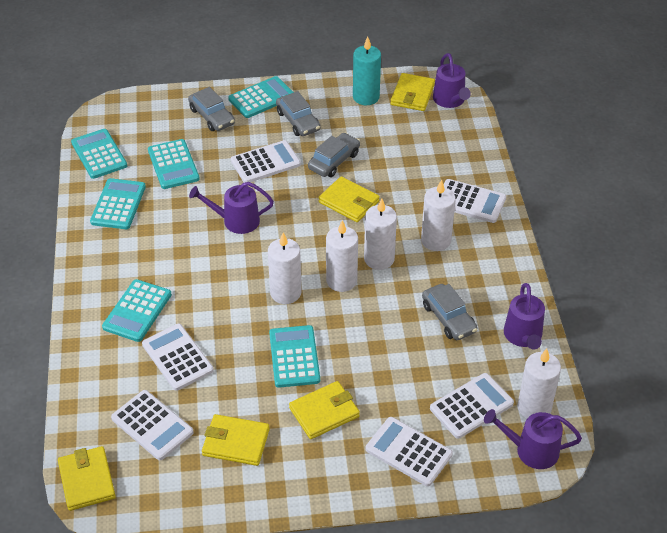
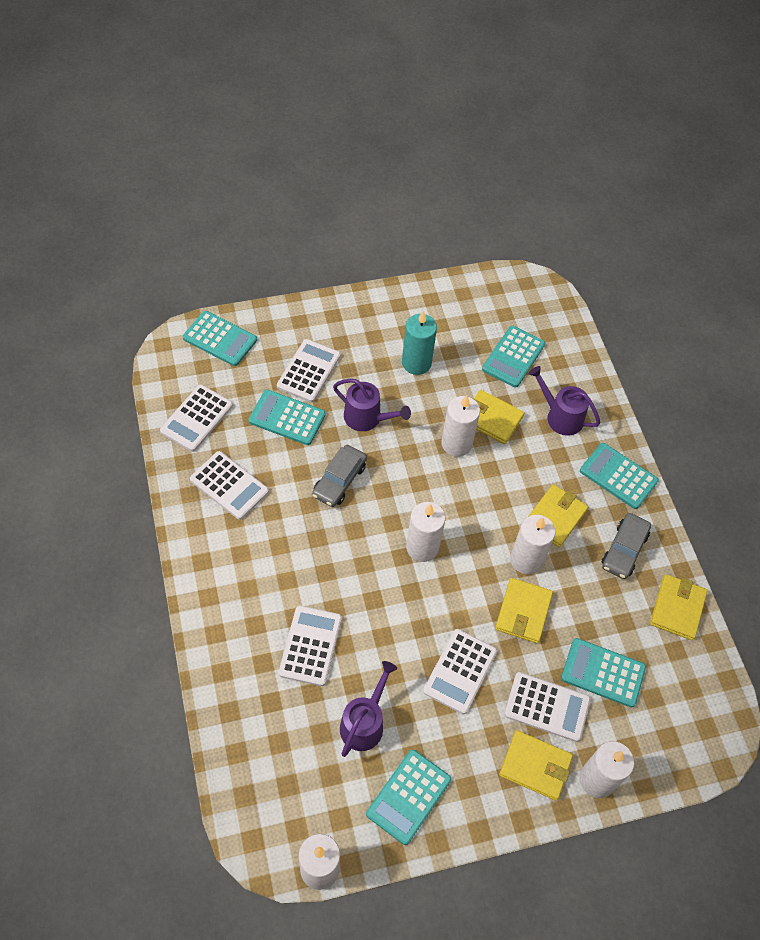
grey car: 4 -> 2
purple watering can: 4 -> 3

